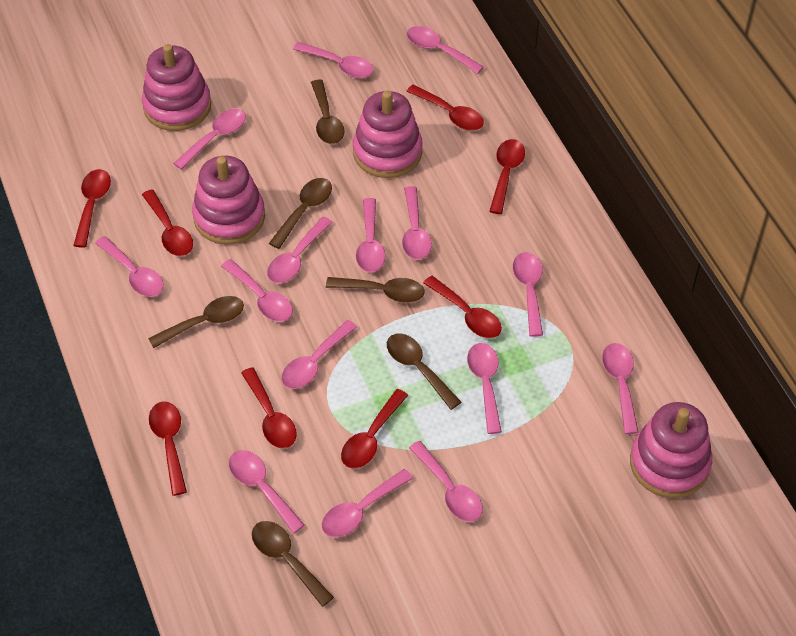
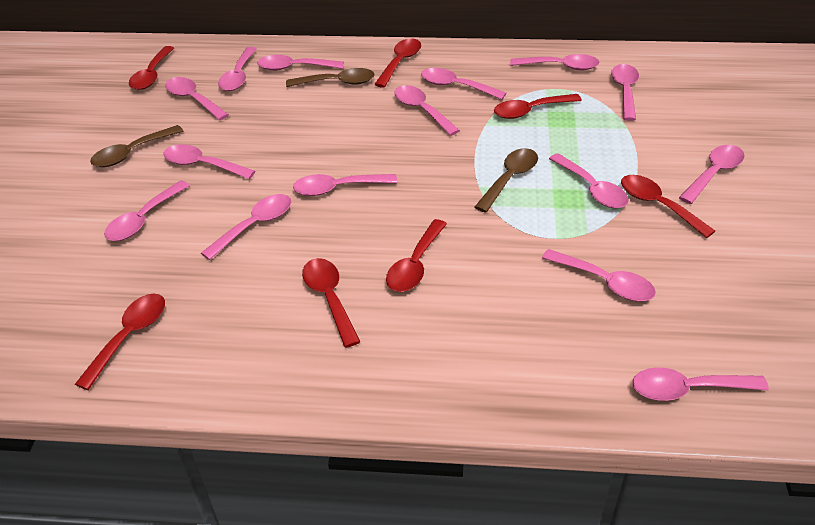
brown spoon: 6 -> 3
pink stacking toy: 4 -> 0
red spoon: 8 -> 7

